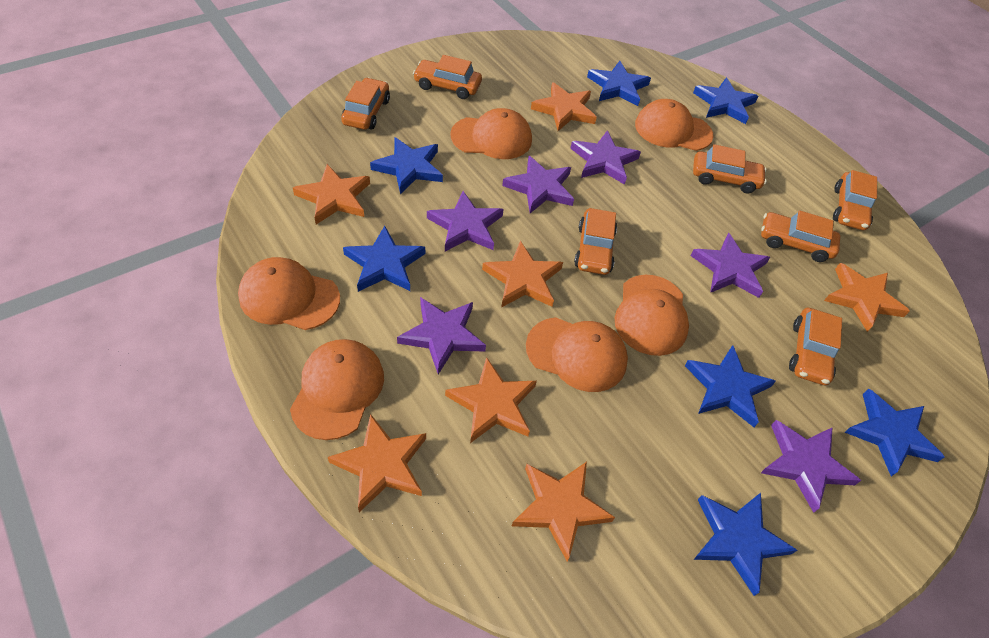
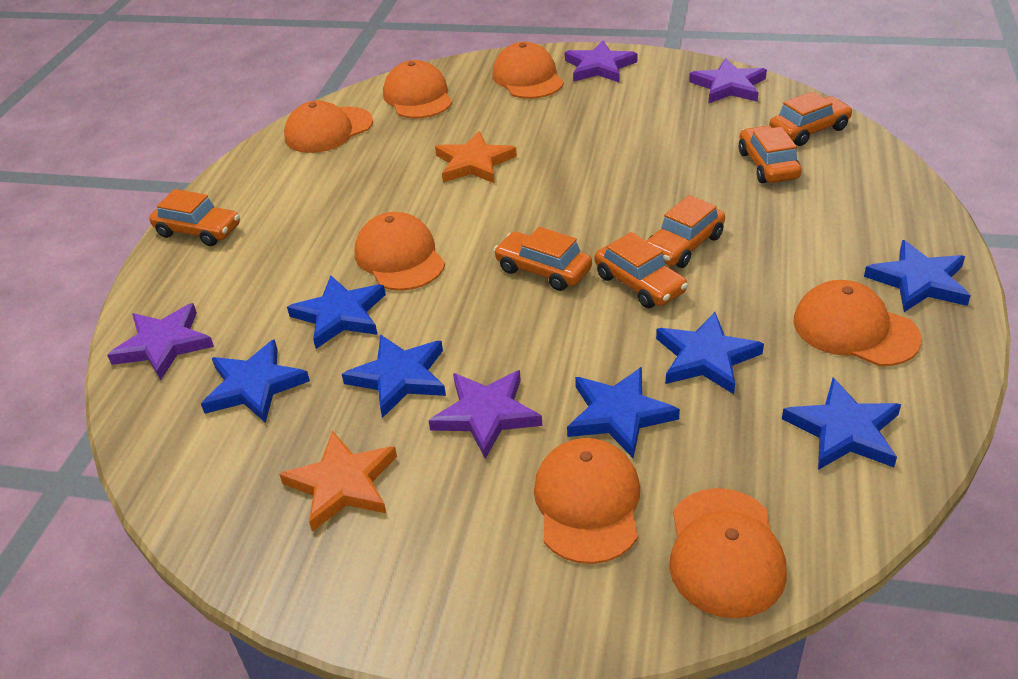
orange cap: 6 -> 7
orange car: 7 -> 6
orange star: 7 -> 2
purple star: 6 -> 4

